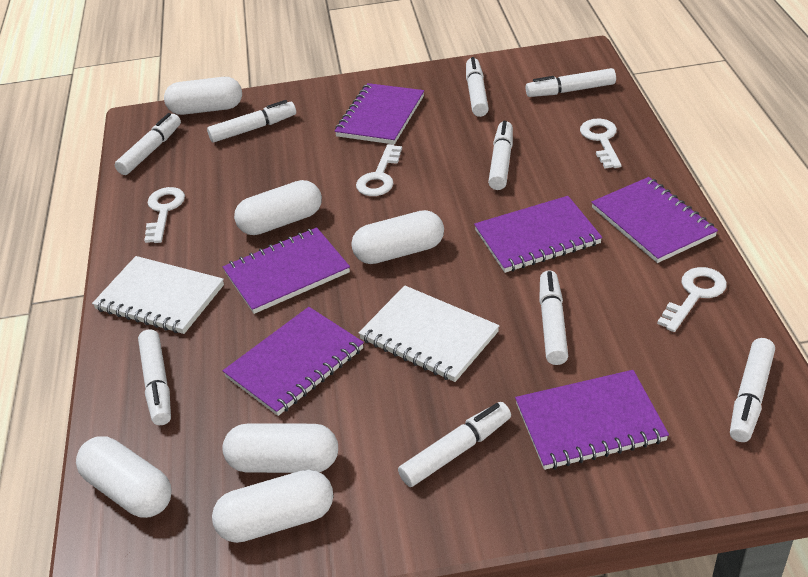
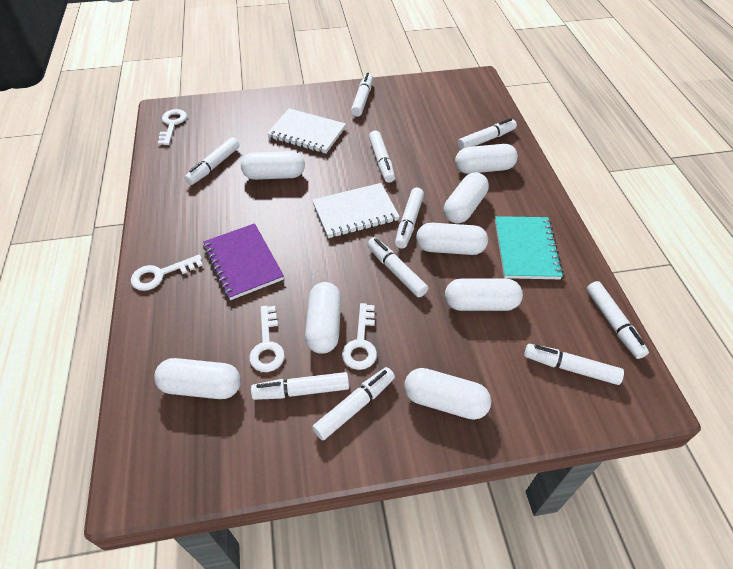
purple notebook: 6 -> 1
turquoise notebook: 0 -> 1
white capsule: 6 -> 8
white marker: 9 -> 10

